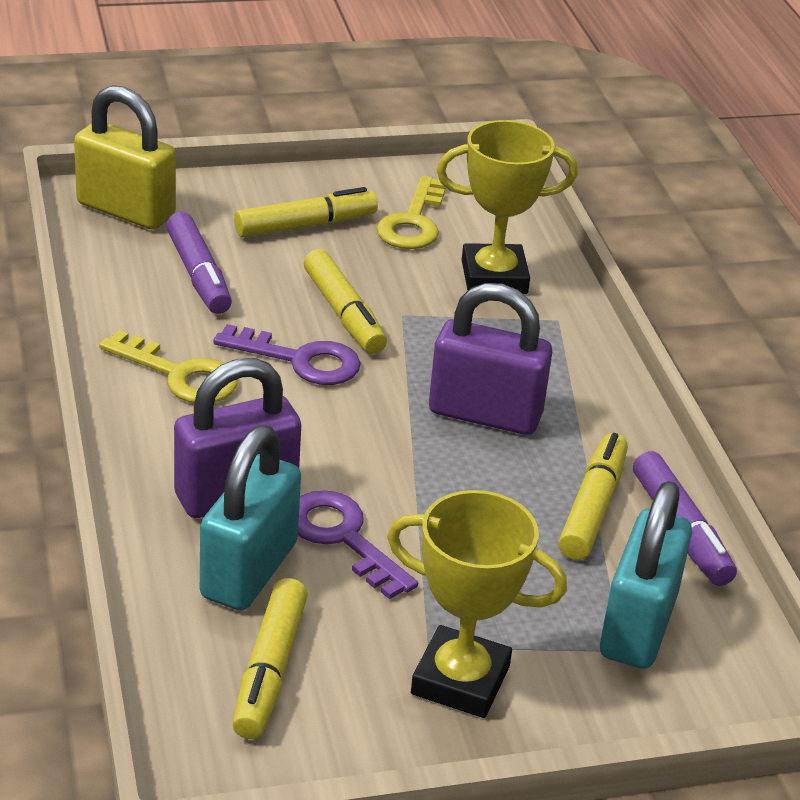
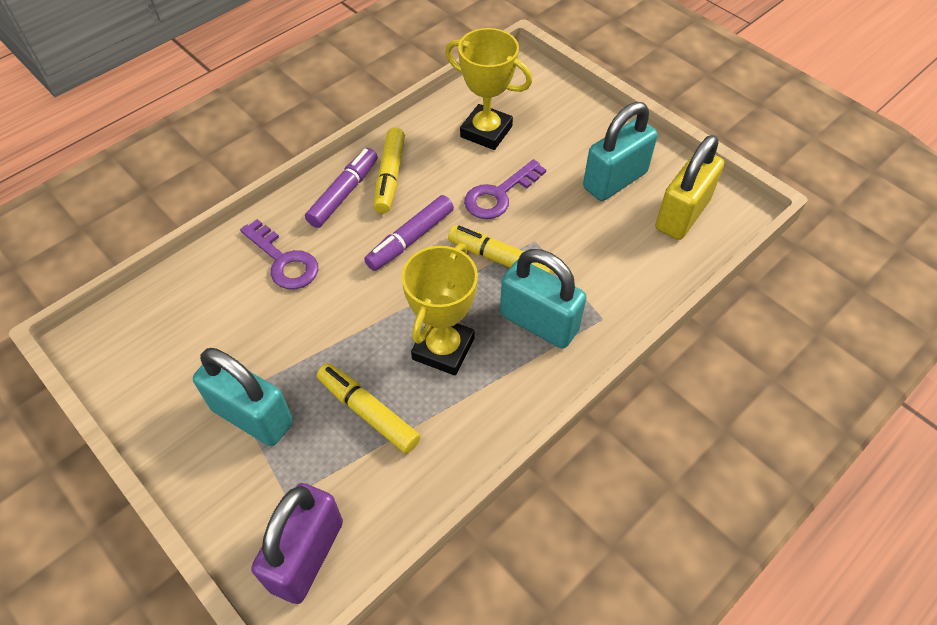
purple padlock: 2 -> 1
turquoise padlock: 2 -> 3
yellow key: 2 -> 0
yellow marker: 4 -> 3

